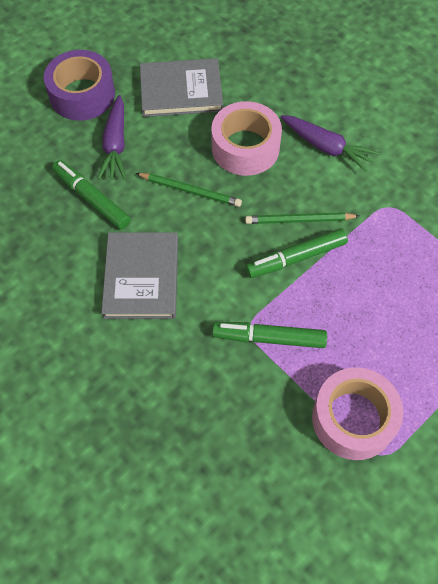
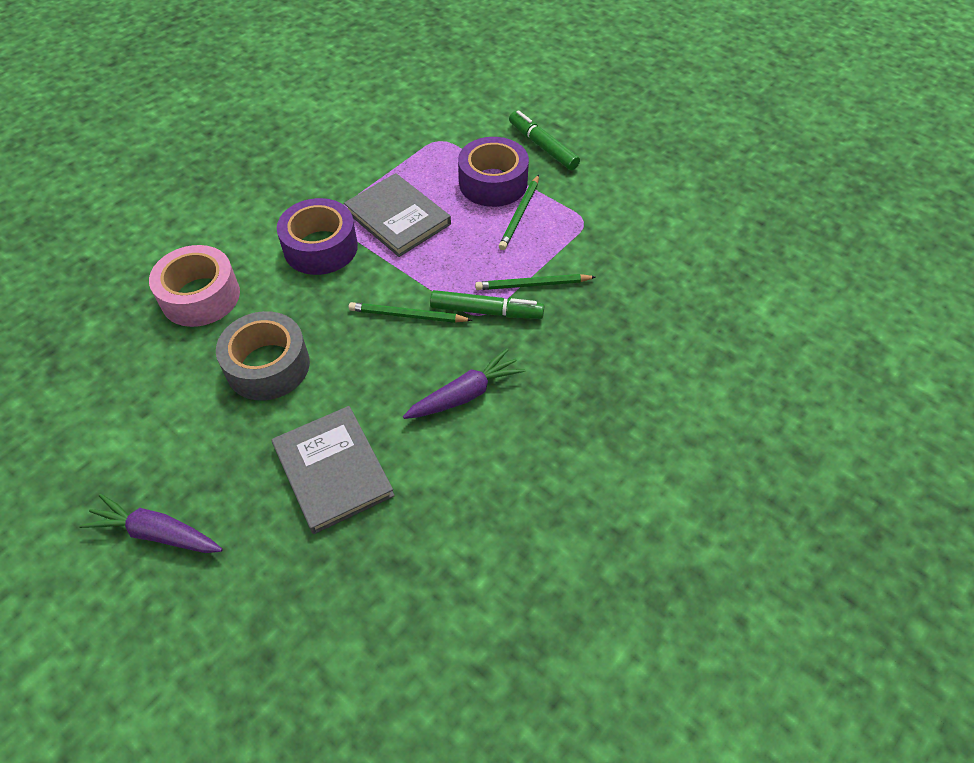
green marker: 3 -> 2
green pencil: 2 -> 3
grey tape: 0 -> 1
pink tape: 2 -> 1
purple tape: 1 -> 2

